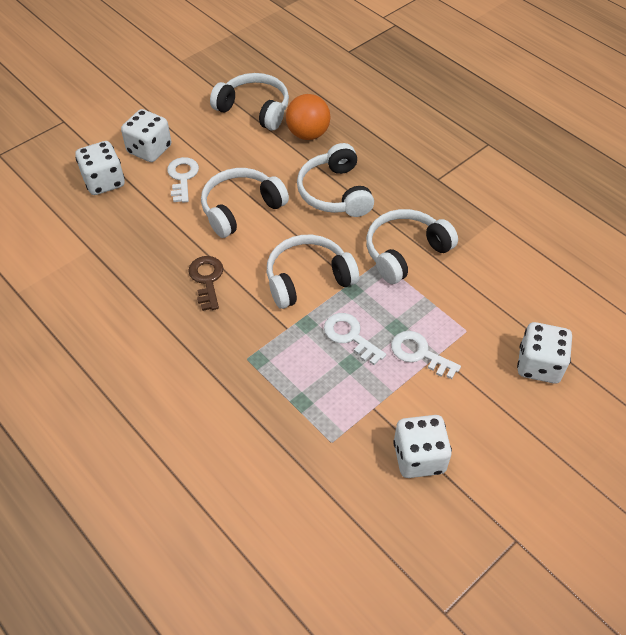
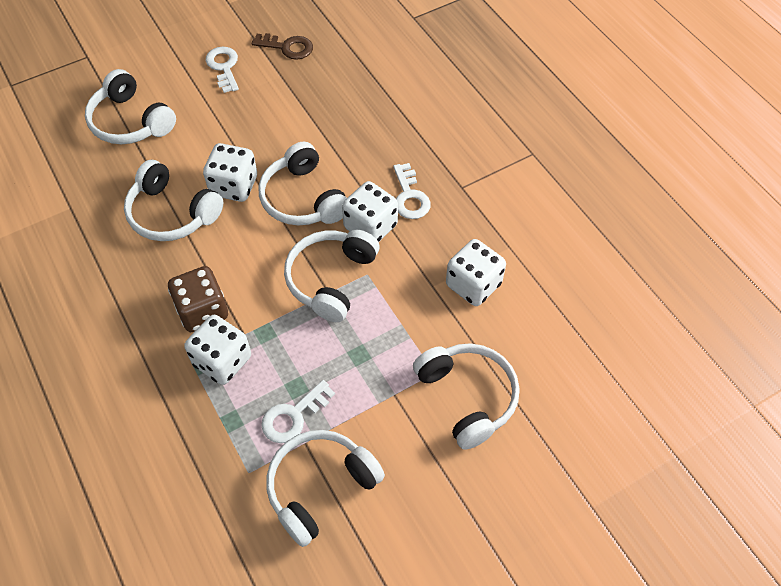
brown dice: 0 -> 1
orange ball: 1 -> 0
white headphones: 5 -> 6

